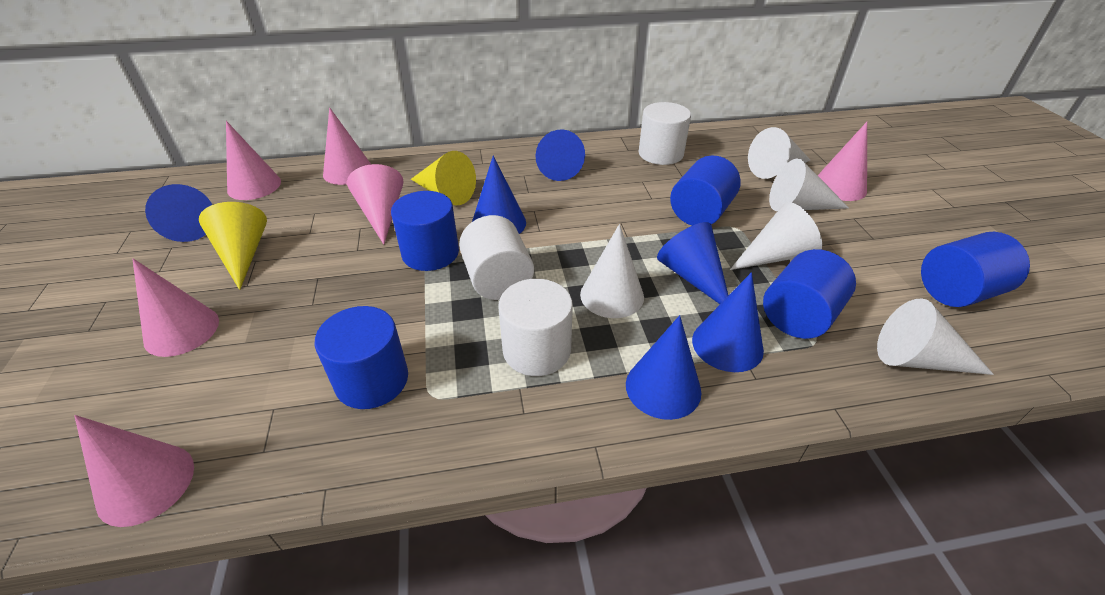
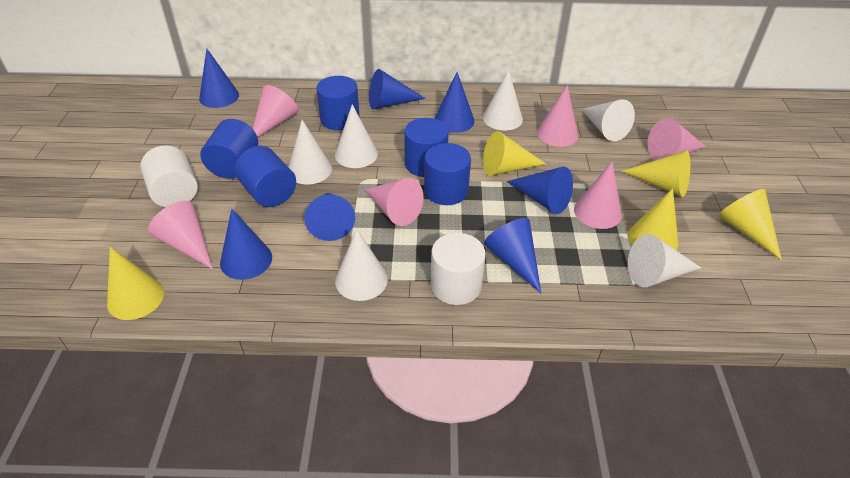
blue cone: 6 -> 7
white cone: 5 -> 6
white cylinder: 3 -> 2
yellow cone: 2 -> 5

